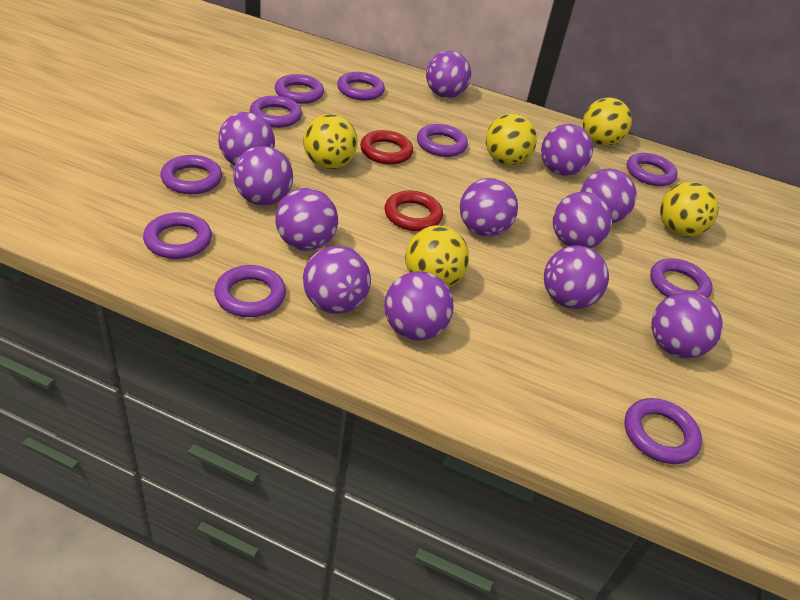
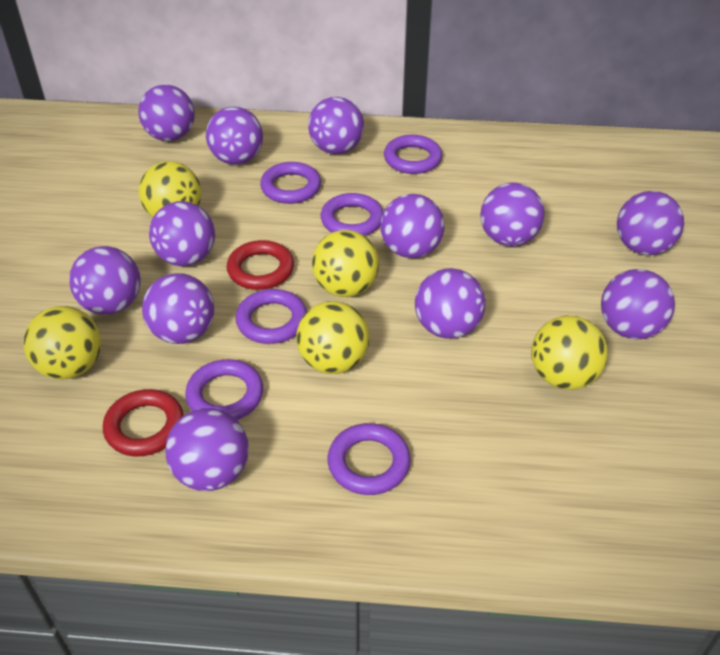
purple ring: 10 -> 6

